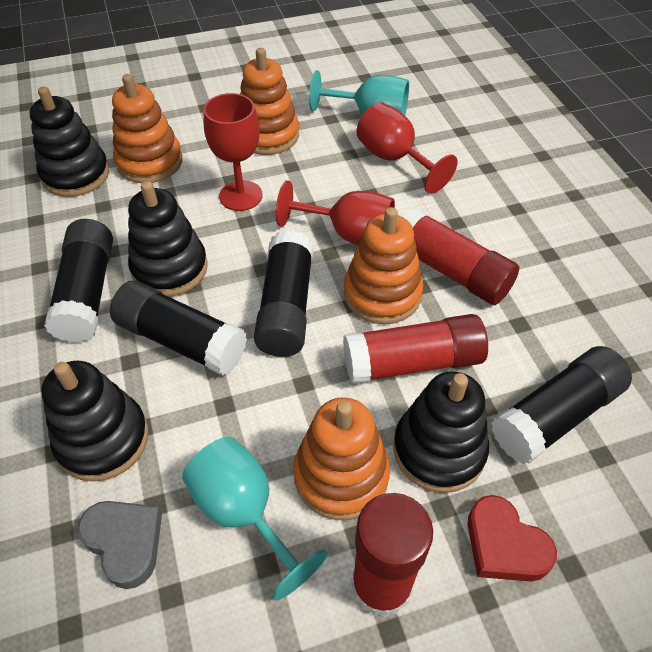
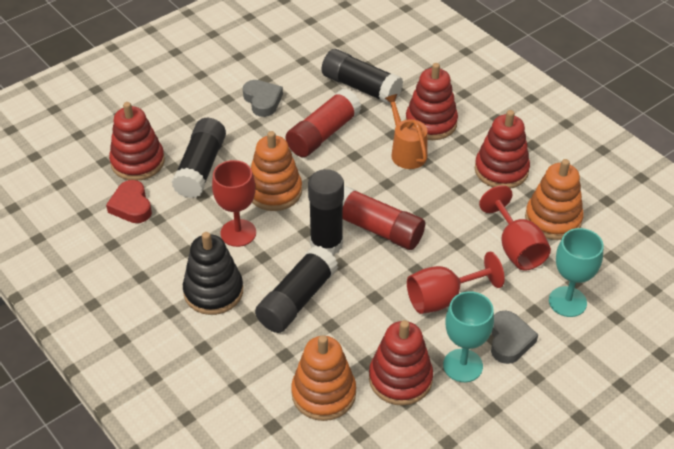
black stacking toy: 4 -> 1
grey heart: 1 -> 2
orange stacking toy: 4 -> 3
orange watering can: 0 -> 1
red glue stick: 3 -> 2
red stacking toy: 0 -> 4

